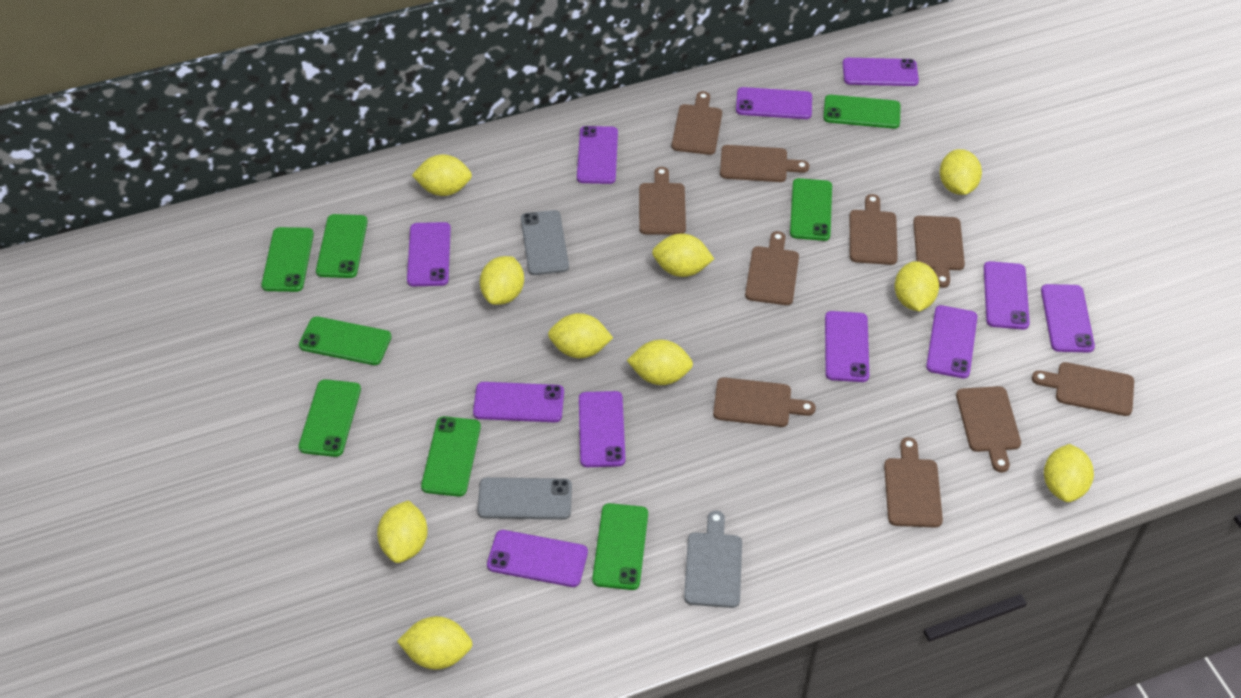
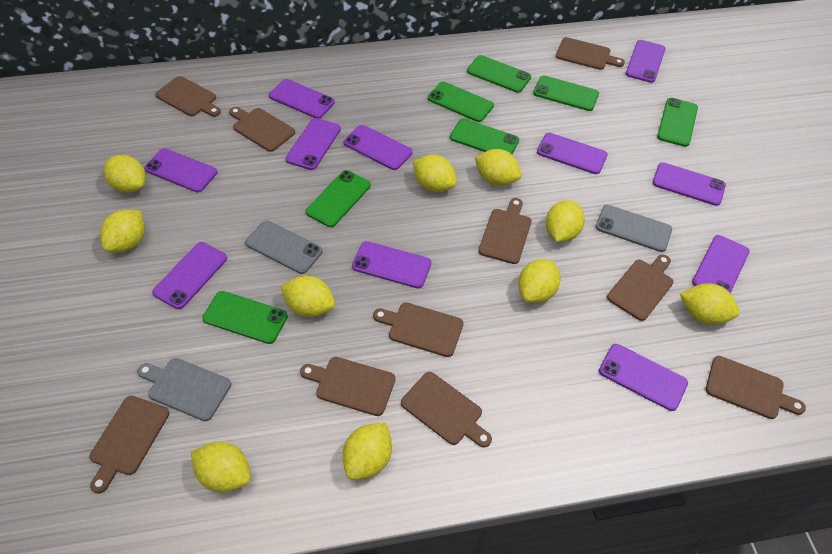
green phone: 8 -> 7

